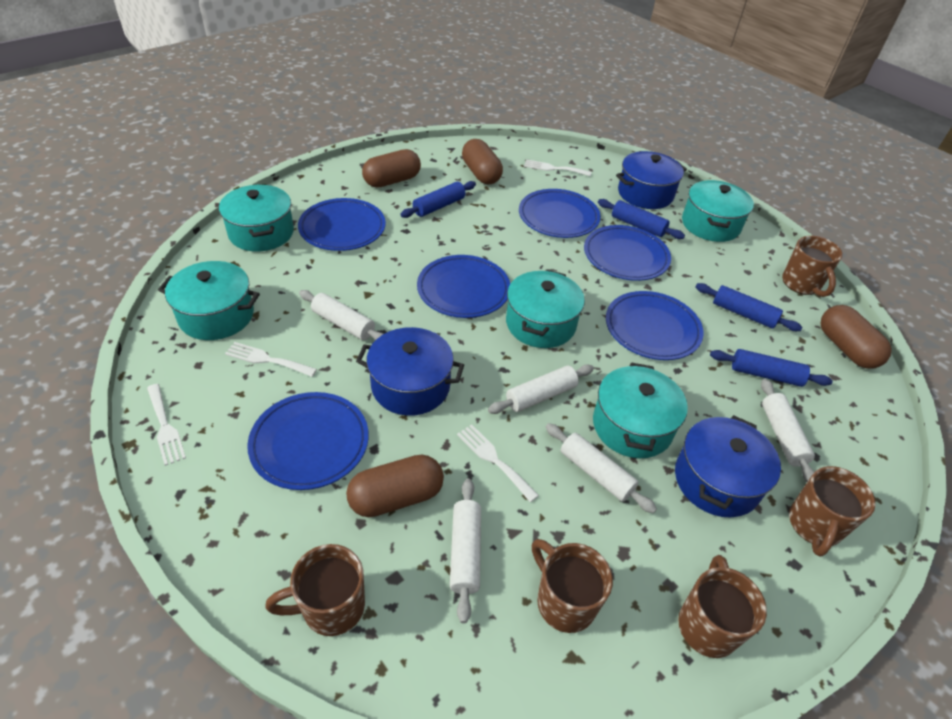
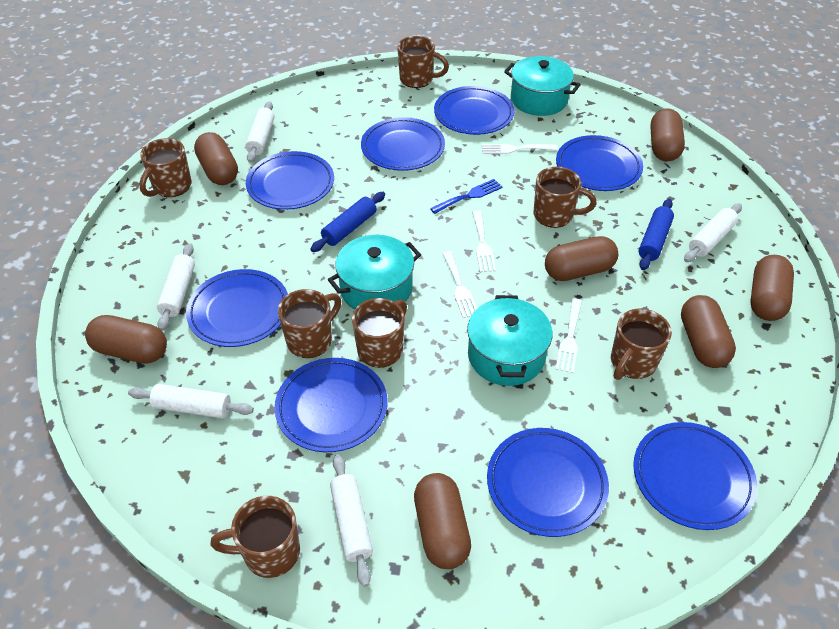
blue fork: 0 -> 1
blue plate: 6 -> 8
blue pot: 3 -> 0
blue rolling pin: 4 -> 2
brown capsule: 4 -> 7
brown mug: 5 -> 7
turquoise pot: 5 -> 3

